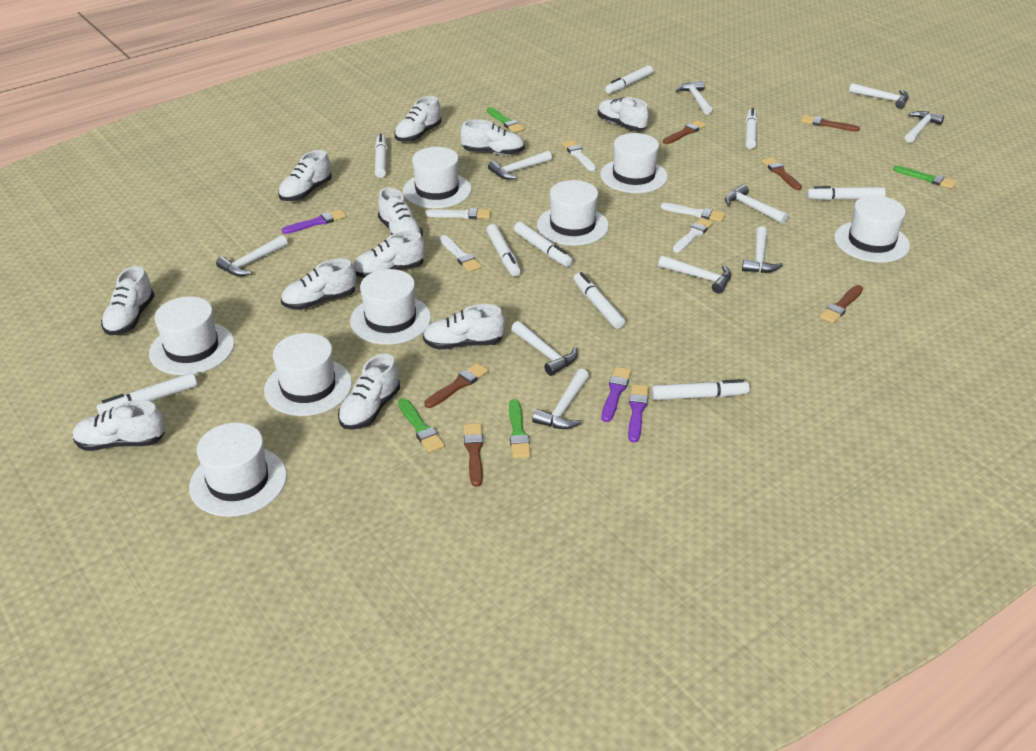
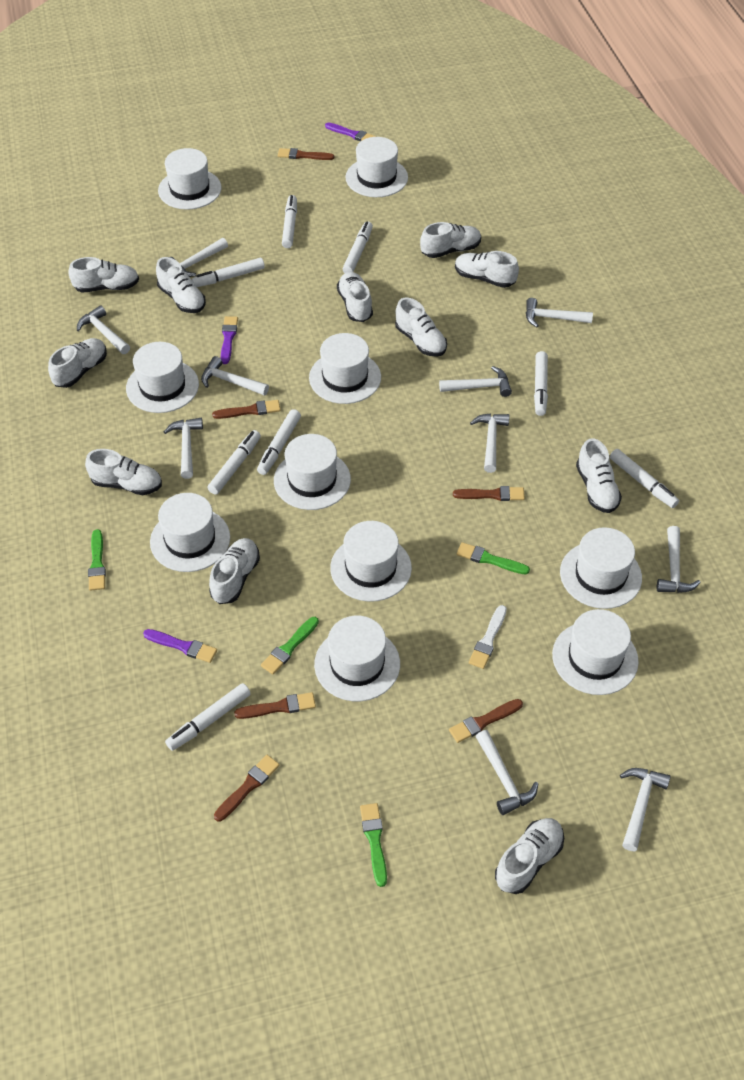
white brush: 5 -> 1
white hat: 8 -> 10
white marker: 9 -> 8

